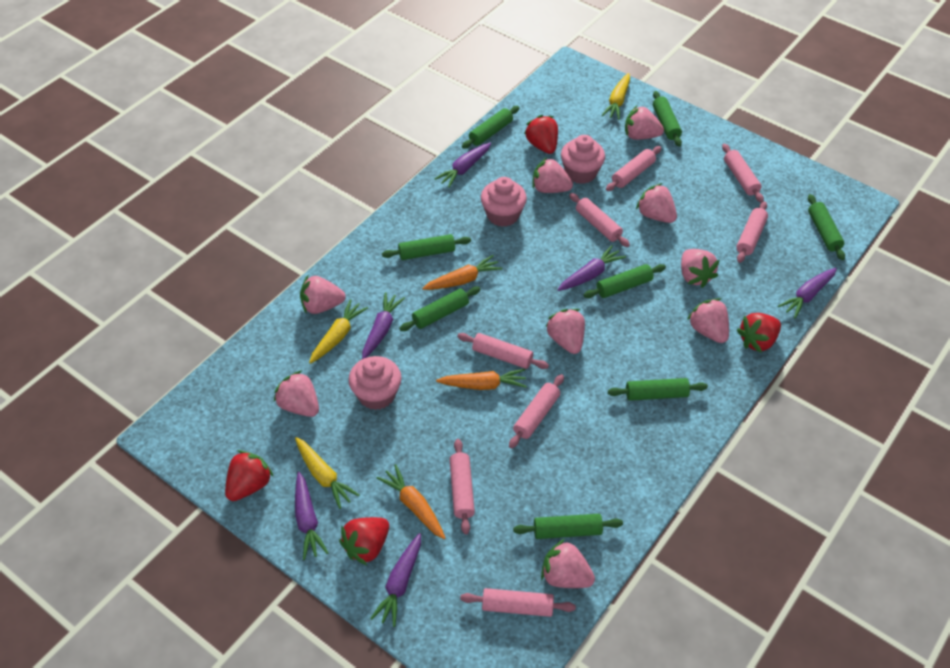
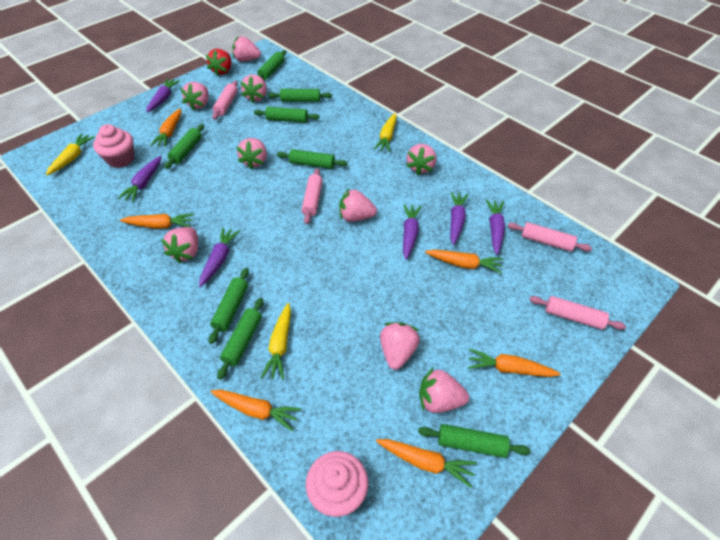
orange carrot: 3 -> 6
pink cupcake: 3 -> 2
pink rolling pin: 8 -> 4
red strawberry: 4 -> 1

